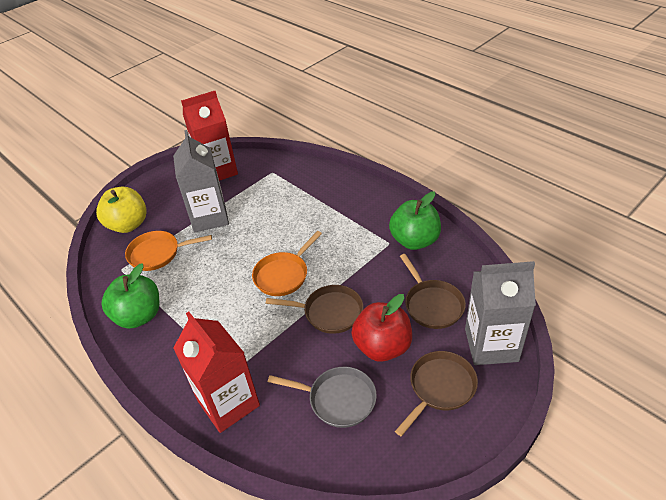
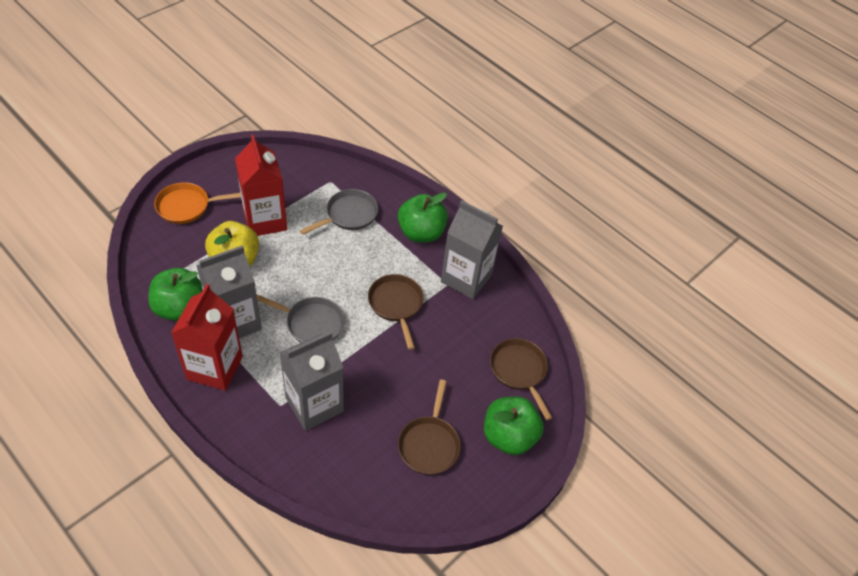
green apple: 2 -> 3
grey carton: 2 -> 3
grey pan: 1 -> 2
orange pan: 2 -> 1
red apple: 1 -> 0

